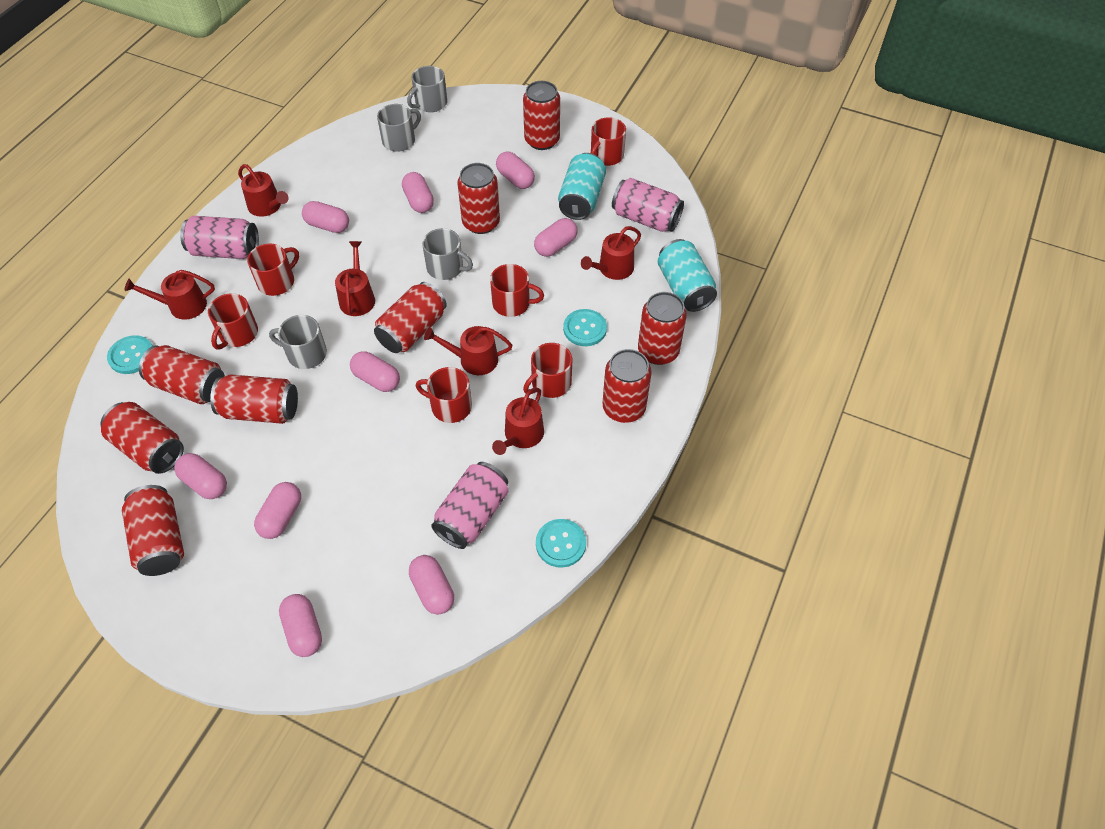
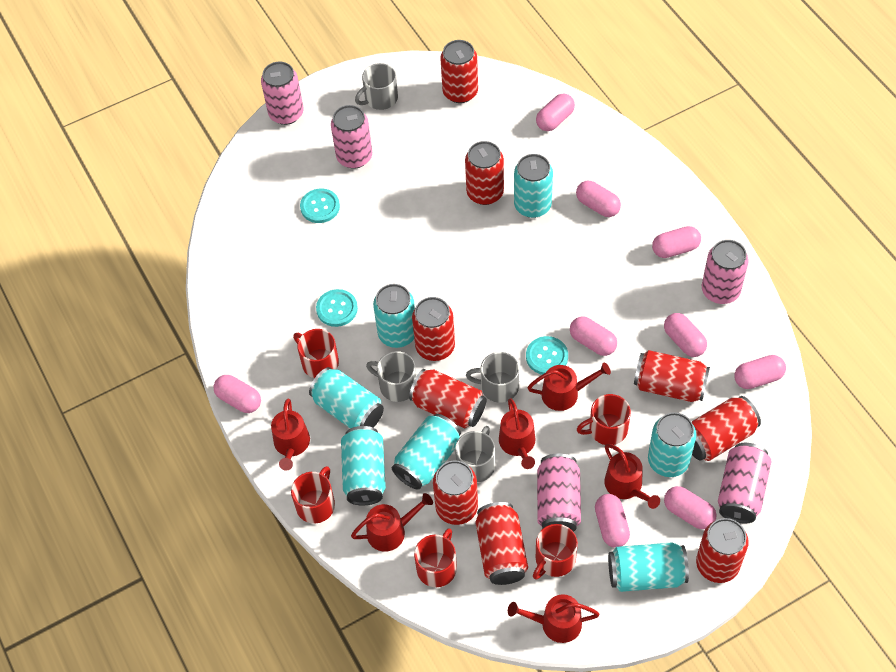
pink can: 3 -> 5
red mug: 6 -> 5
turquoise can: 2 -> 7

